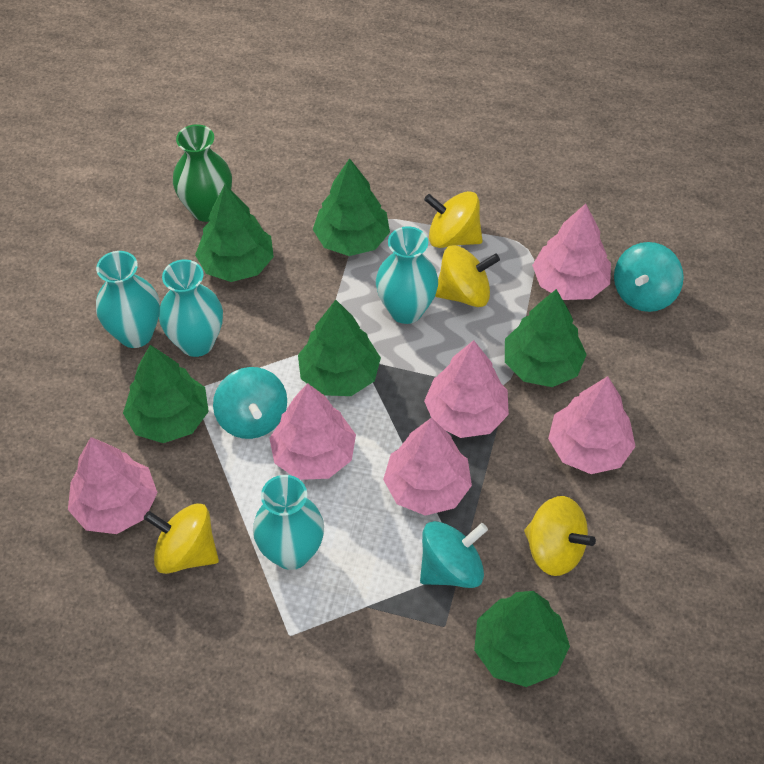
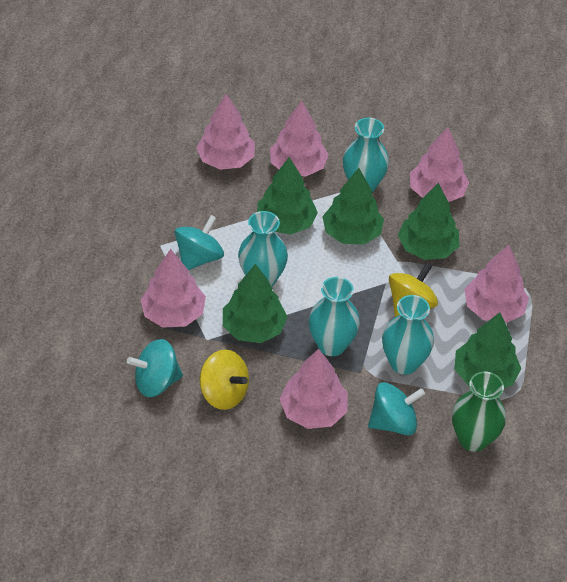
green tree: 6 -> 5
yellow spinning top: 4 -> 2

